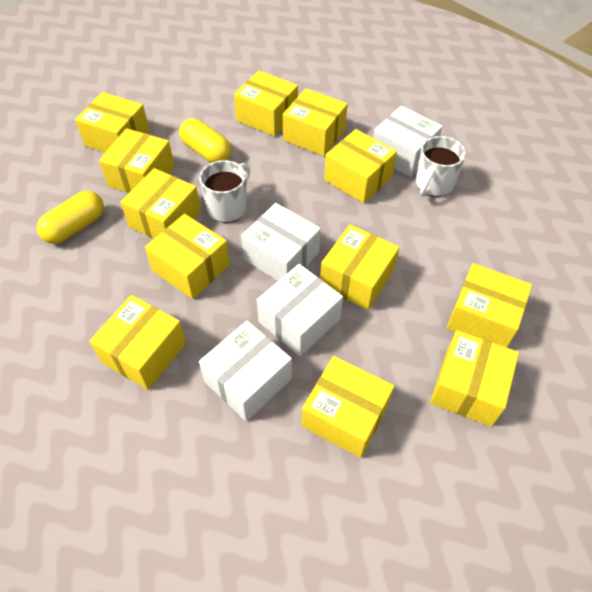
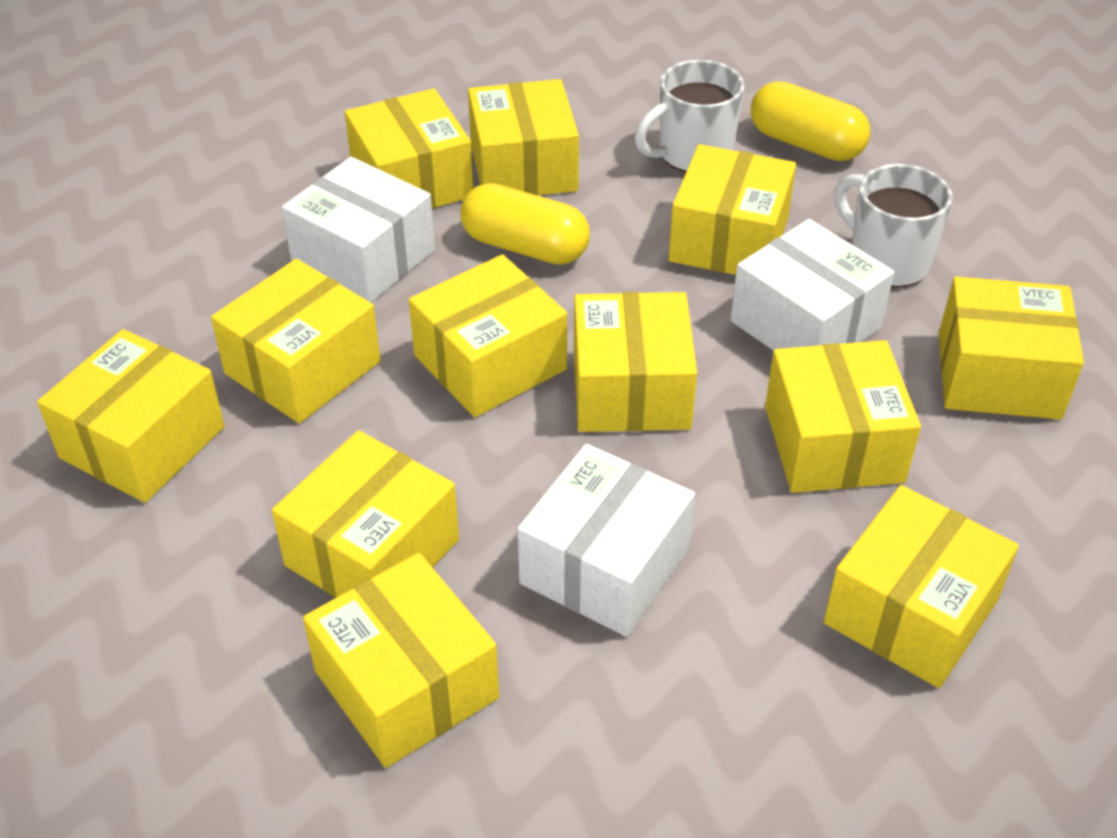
white box: 4 -> 3

